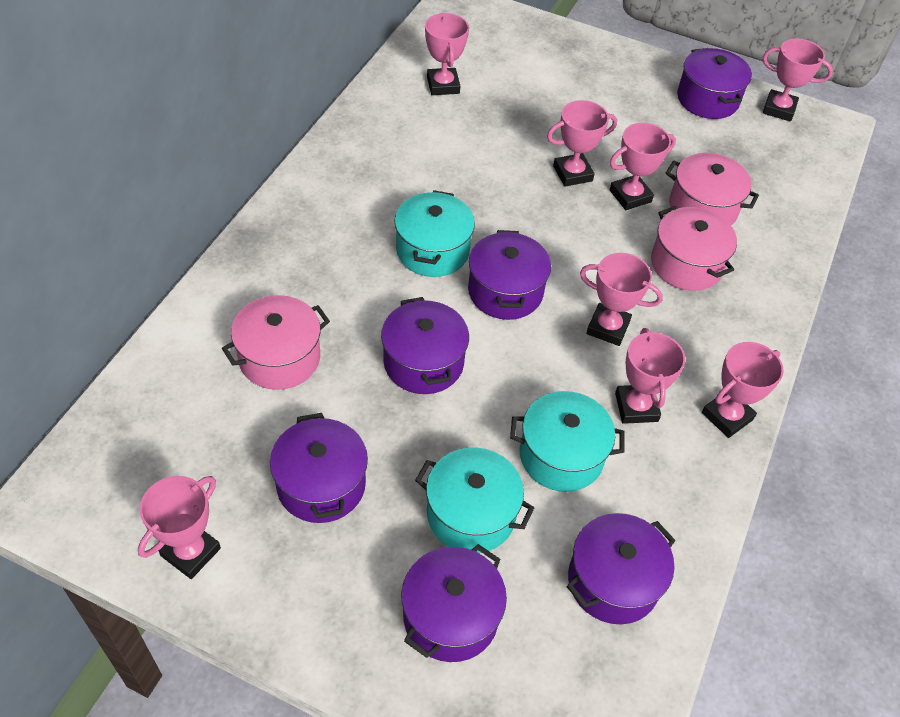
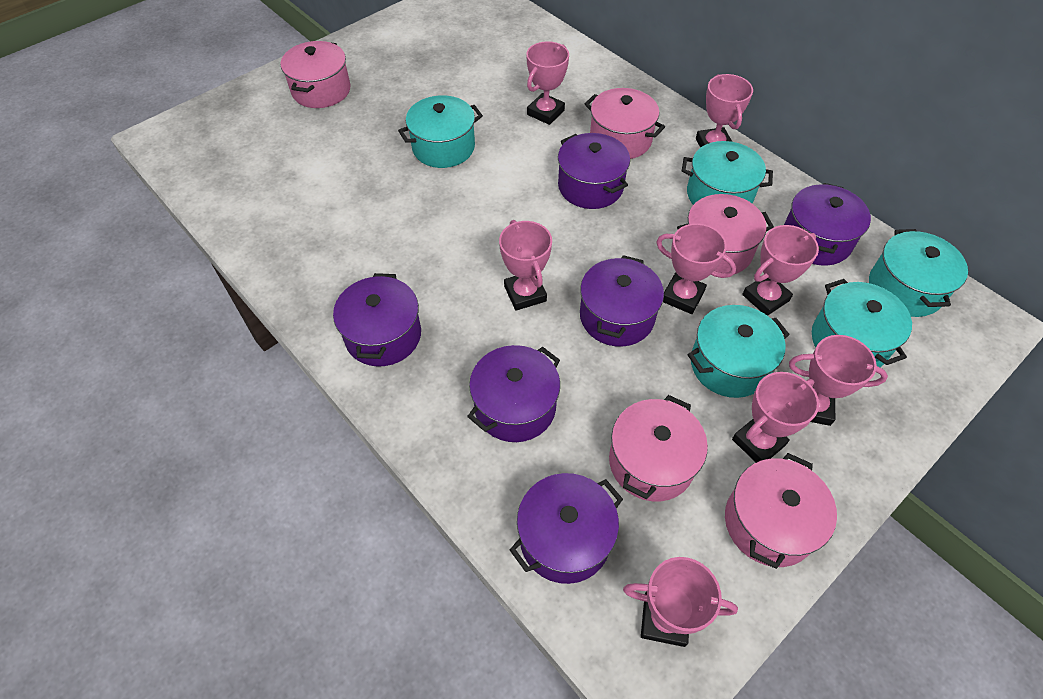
pink pot: 3 -> 5
turquoise pot: 3 -> 5

